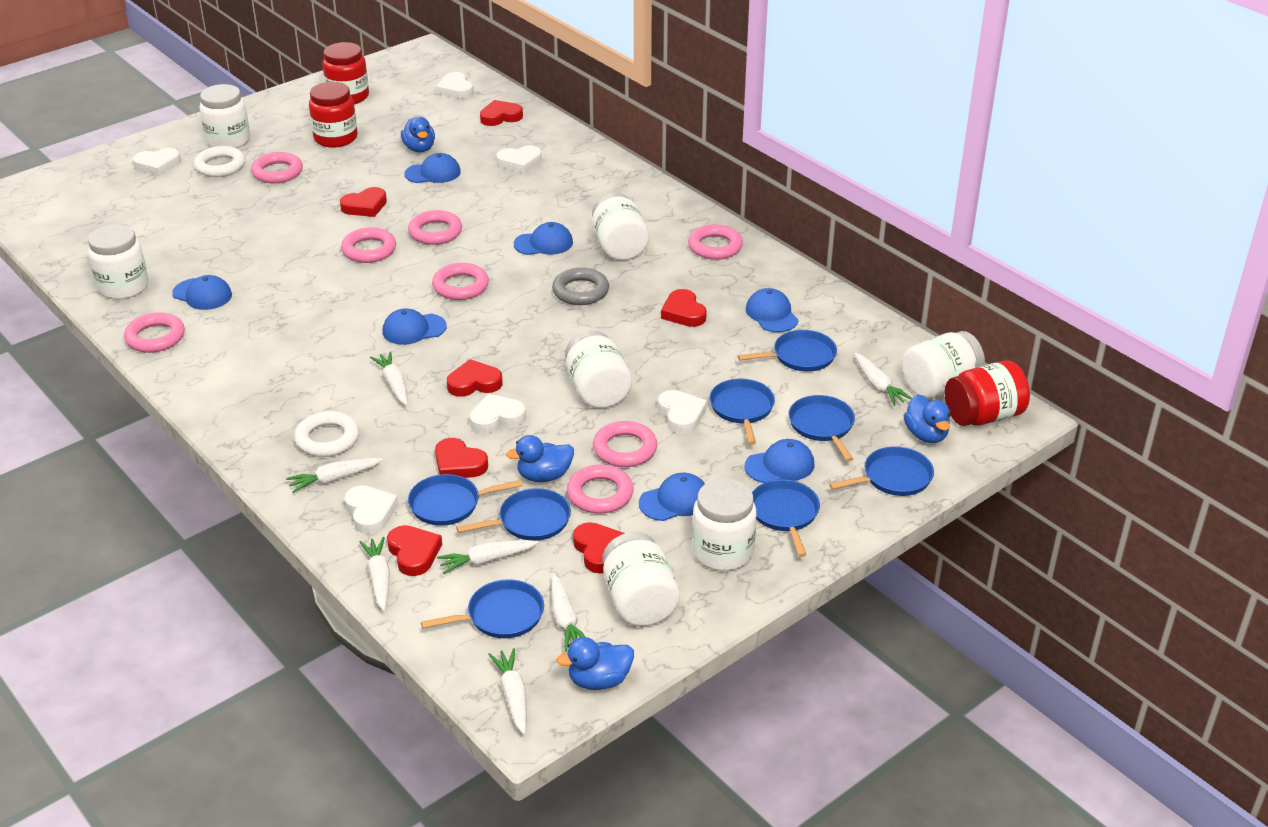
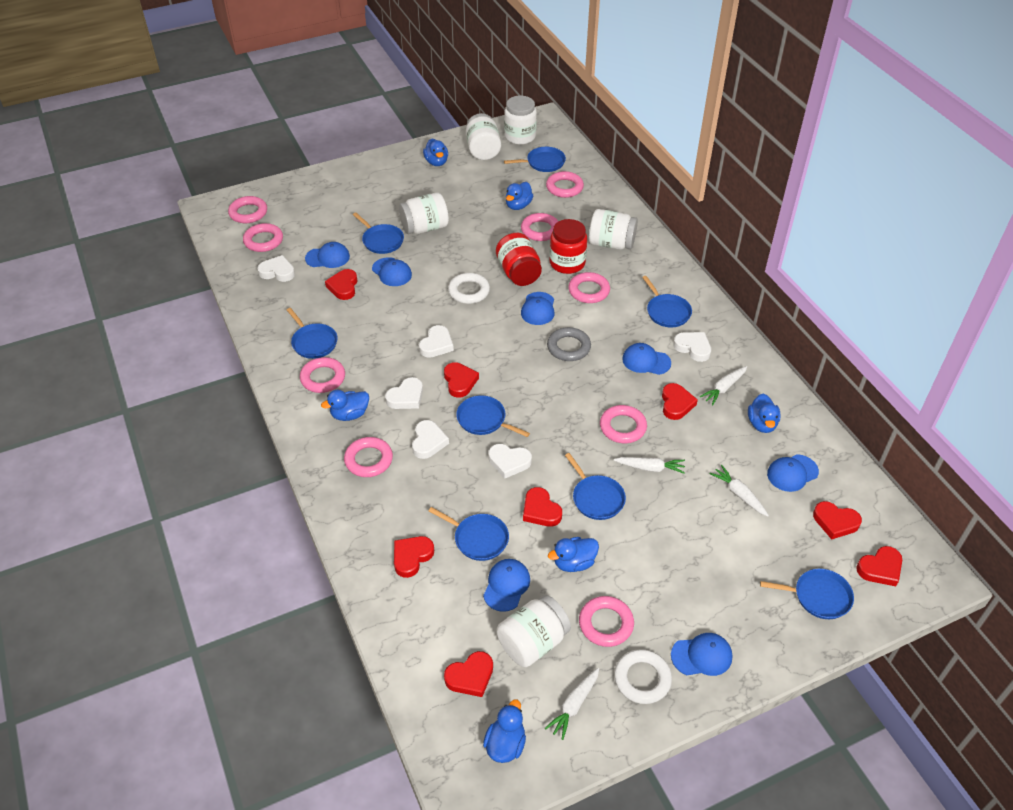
blue duck: 4 -> 6
pink ring: 8 -> 9
red heart: 7 -> 8
red jar: 3 -> 2
white carrot: 7 -> 4
white jar: 7 -> 5

